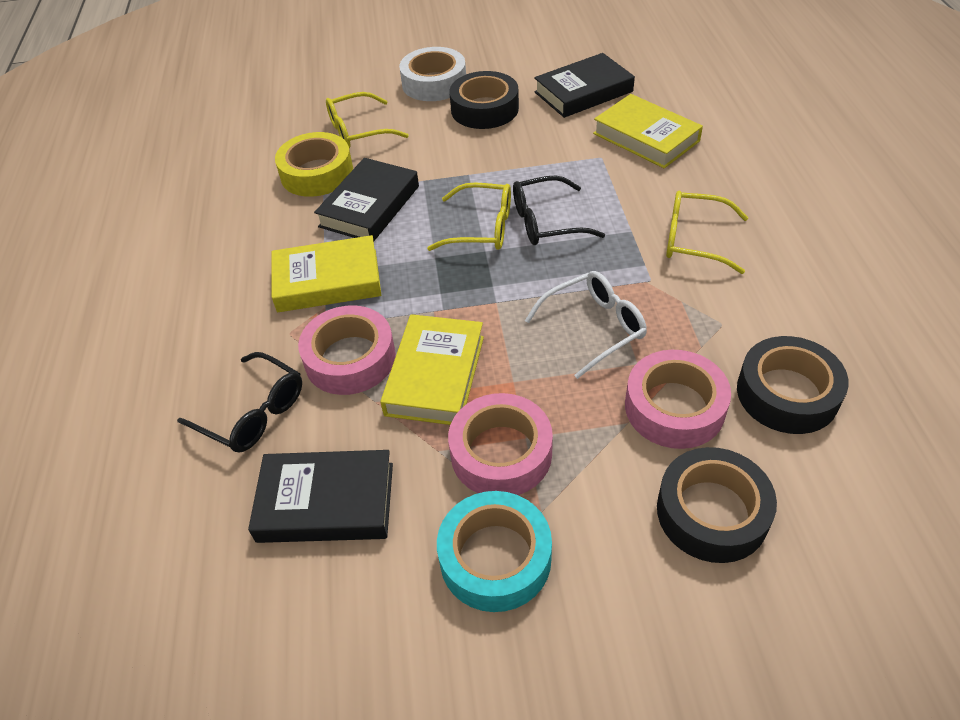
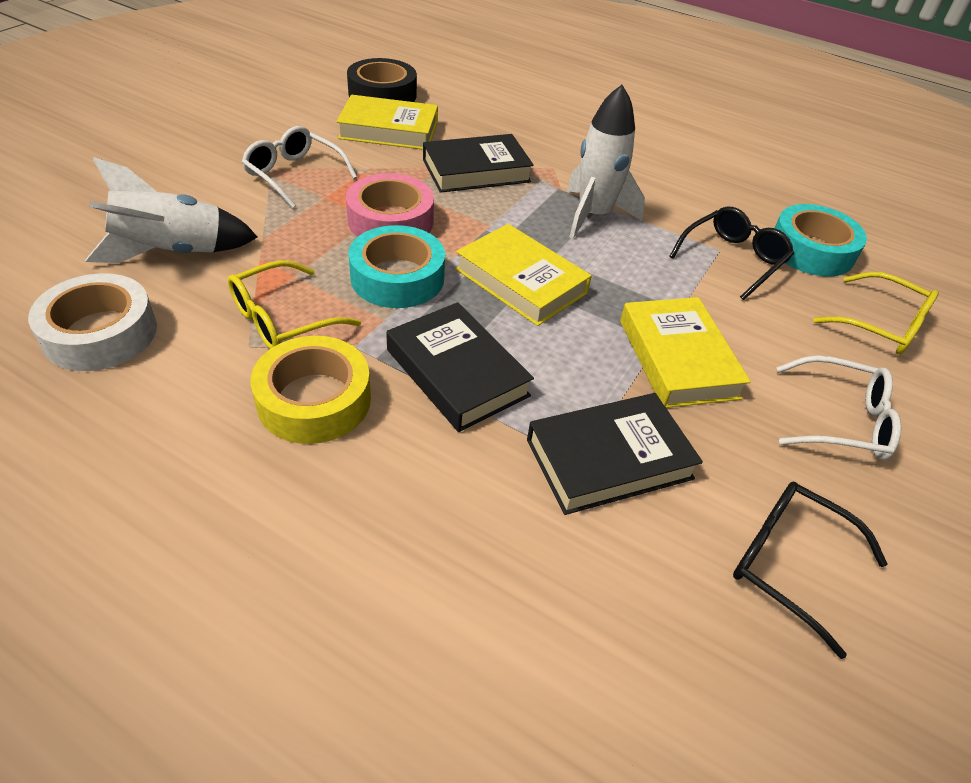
black tape: 3 -> 1
pink tape: 3 -> 1
turquoise tape: 1 -> 2
white glasses: 1 -> 2
white rocket: 0 -> 2
yellow glasses: 3 -> 2

